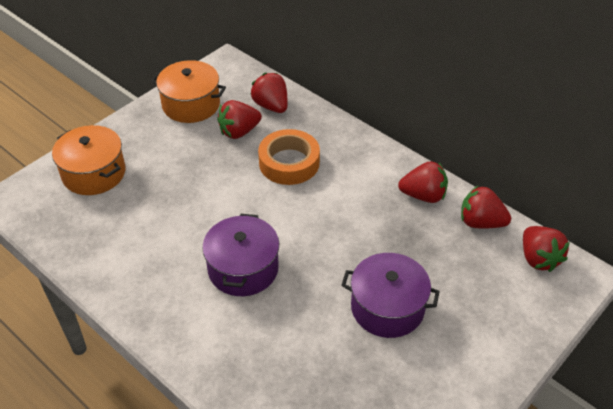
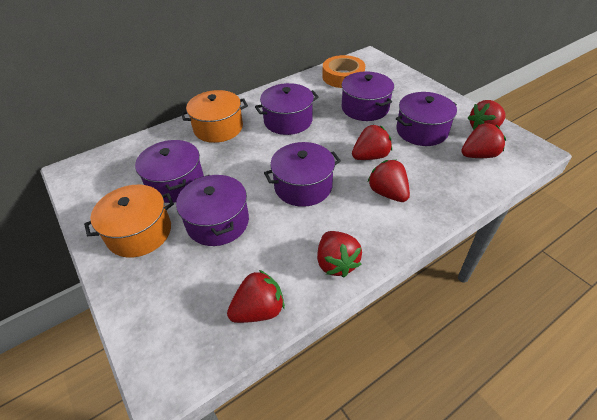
purple pot: 2 -> 6
red strawberry: 5 -> 6

